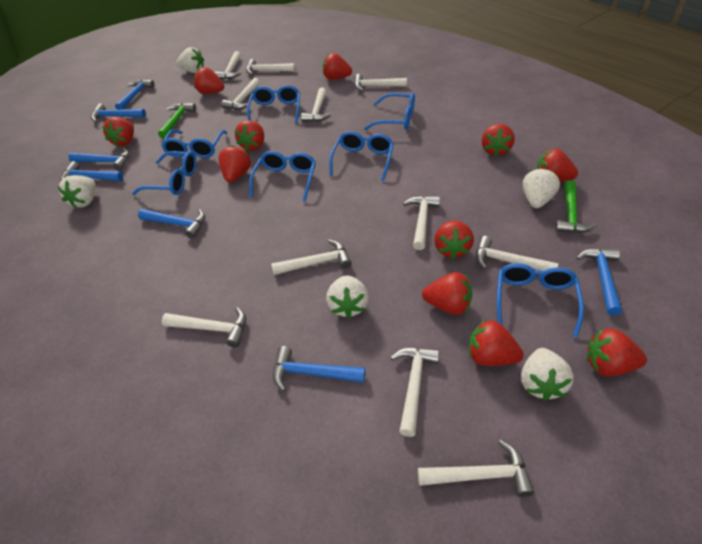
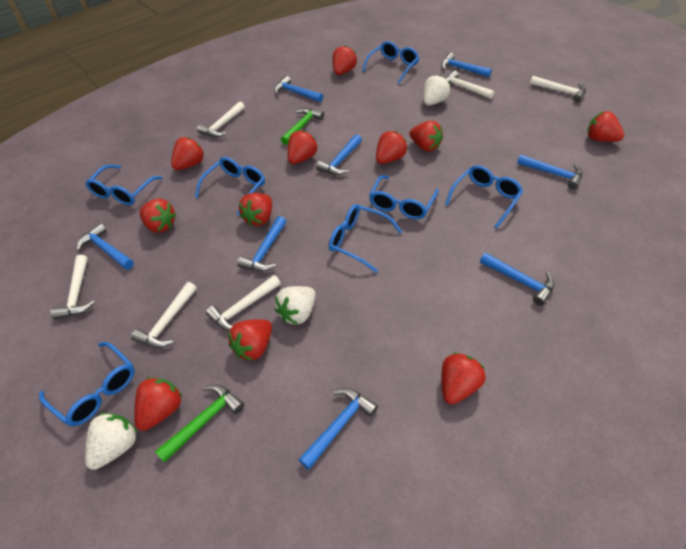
blue hammer: 7 -> 8
white hammer: 11 -> 6
white strawberry: 5 -> 3

